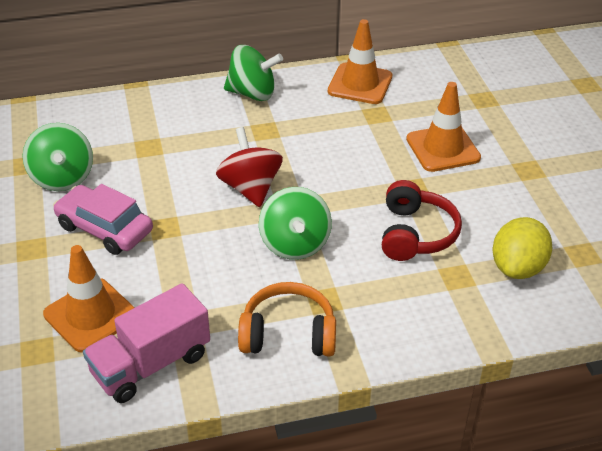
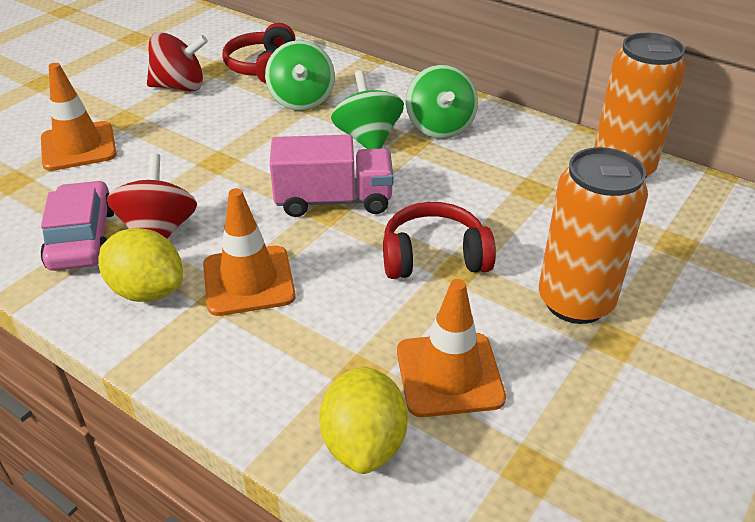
orange can: 0 -> 2
orange headphones: 1 -> 0
red headphones: 1 -> 2
red spinning top: 1 -> 2
yellow lemon: 1 -> 2

